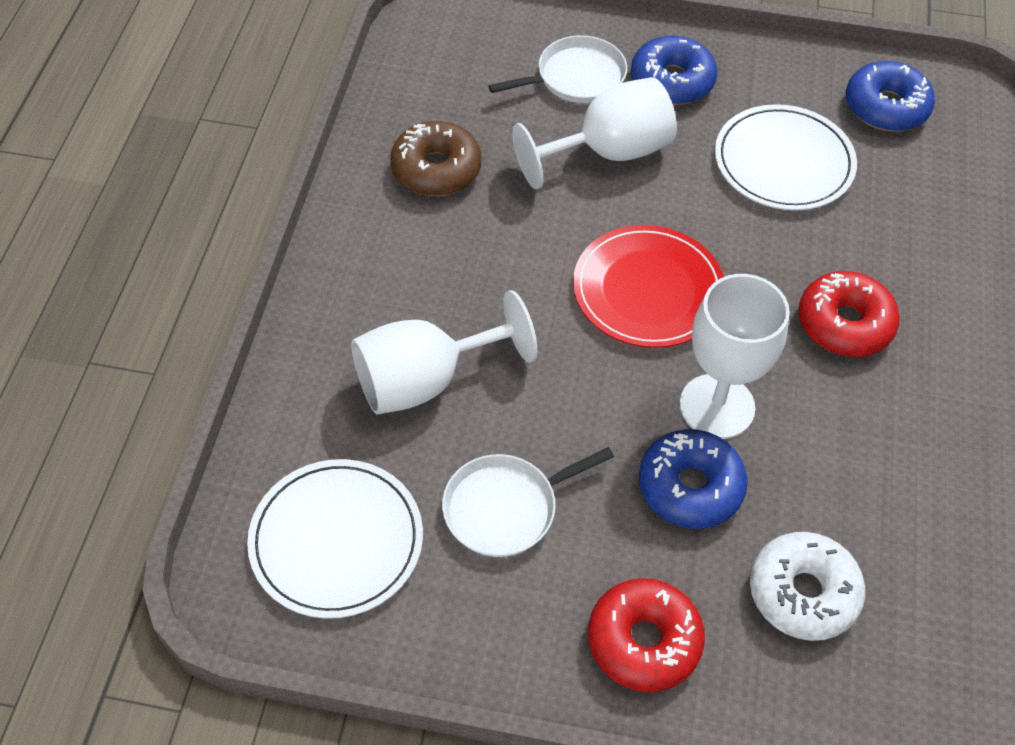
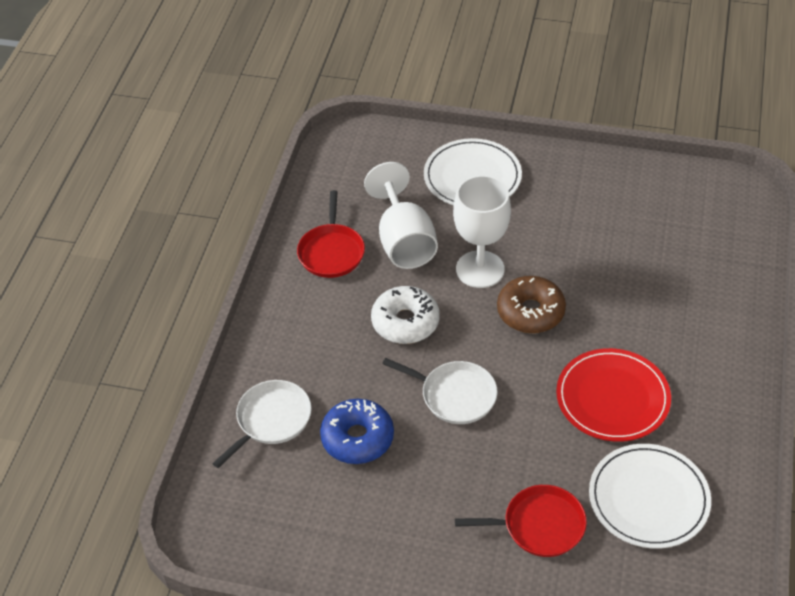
blue donut: 3 -> 1
red donut: 2 -> 0
red pan: 0 -> 2
white goblet: 3 -> 2

